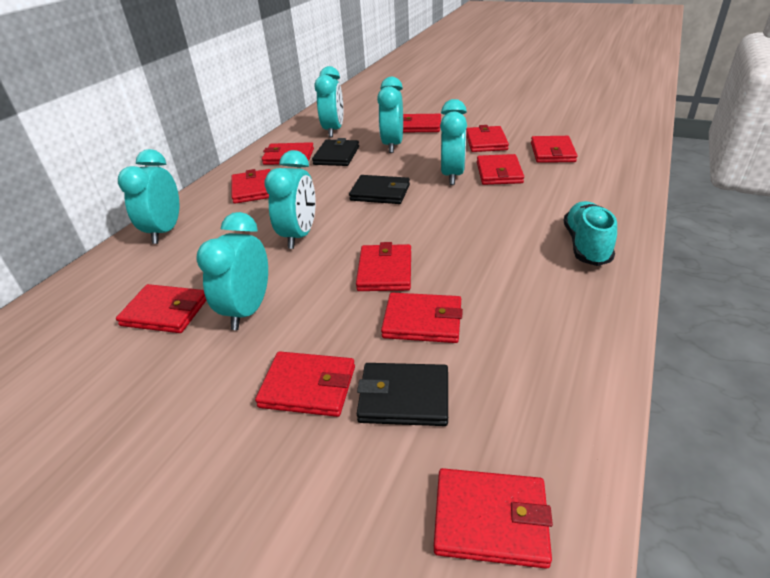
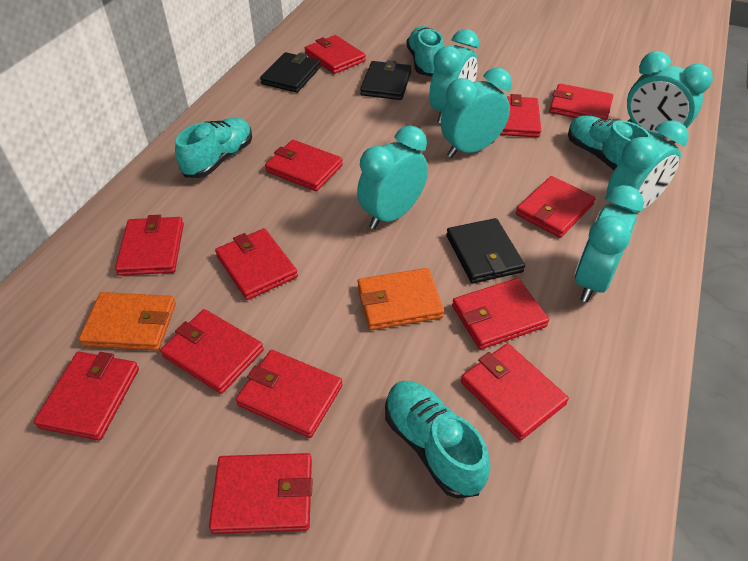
orange wallet: 0 -> 2
red wallet: 11 -> 13
turquoise shoe: 1 -> 4

